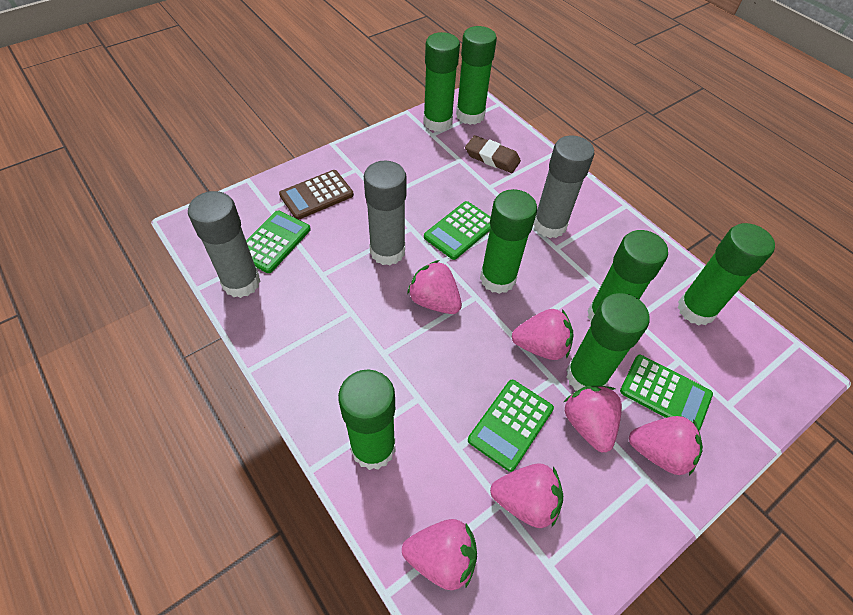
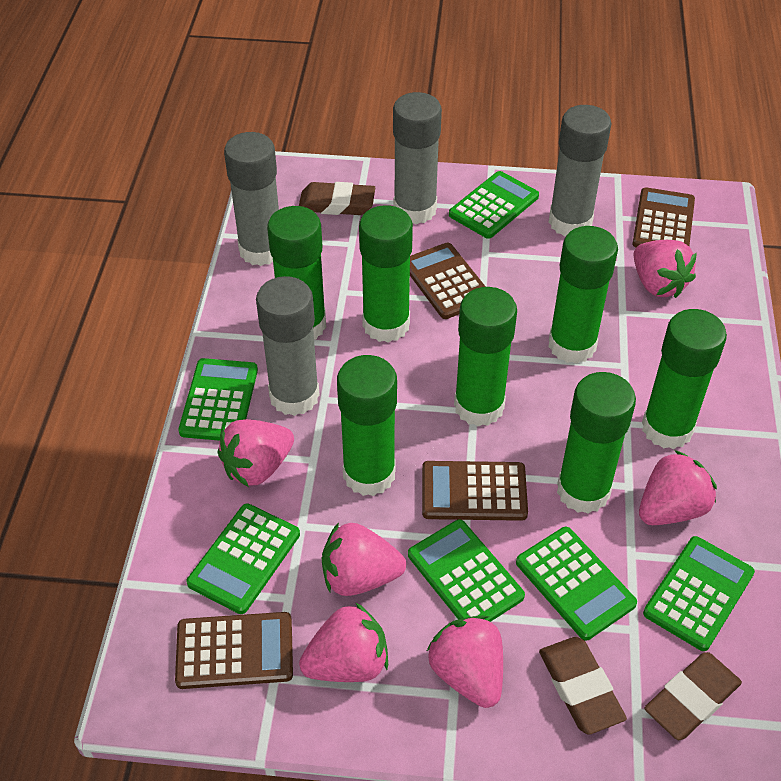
brown calculator: 1 -> 4
brown eraser: 1 -> 3
green calculator: 4 -> 6
grey glue stick: 3 -> 4

